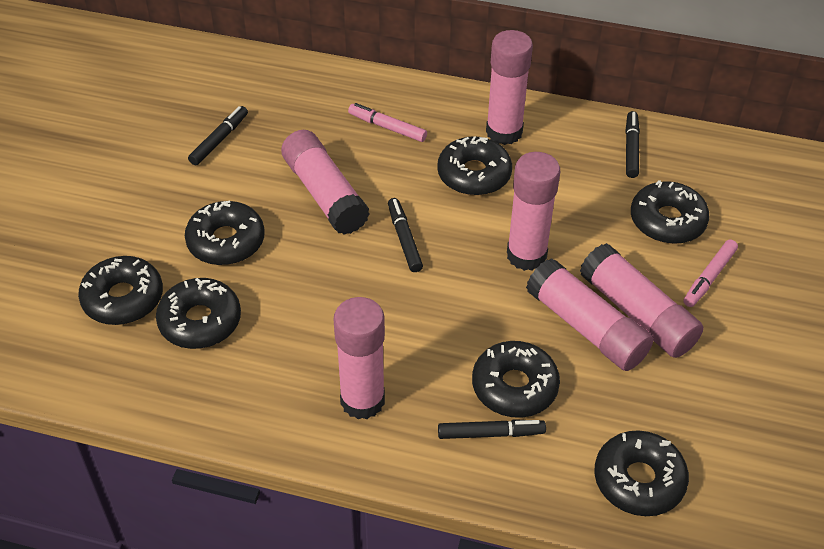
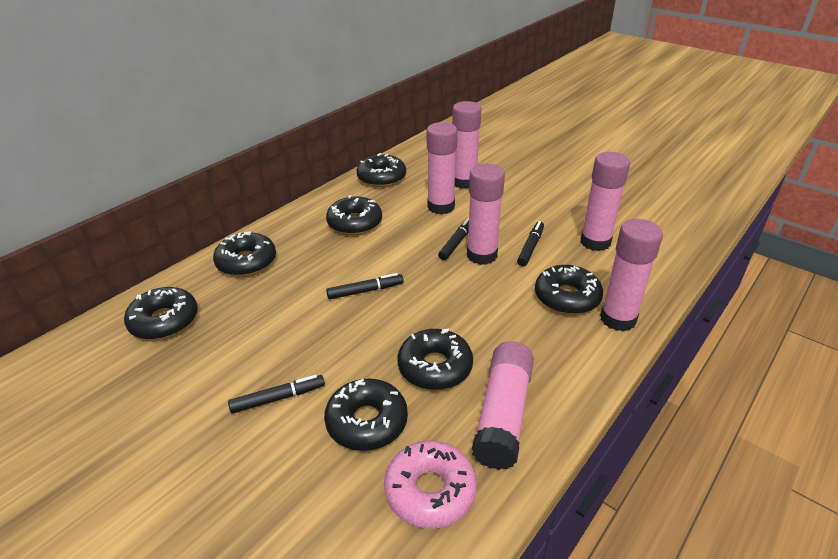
pink donut: 0 -> 1
pink marker: 2 -> 0

